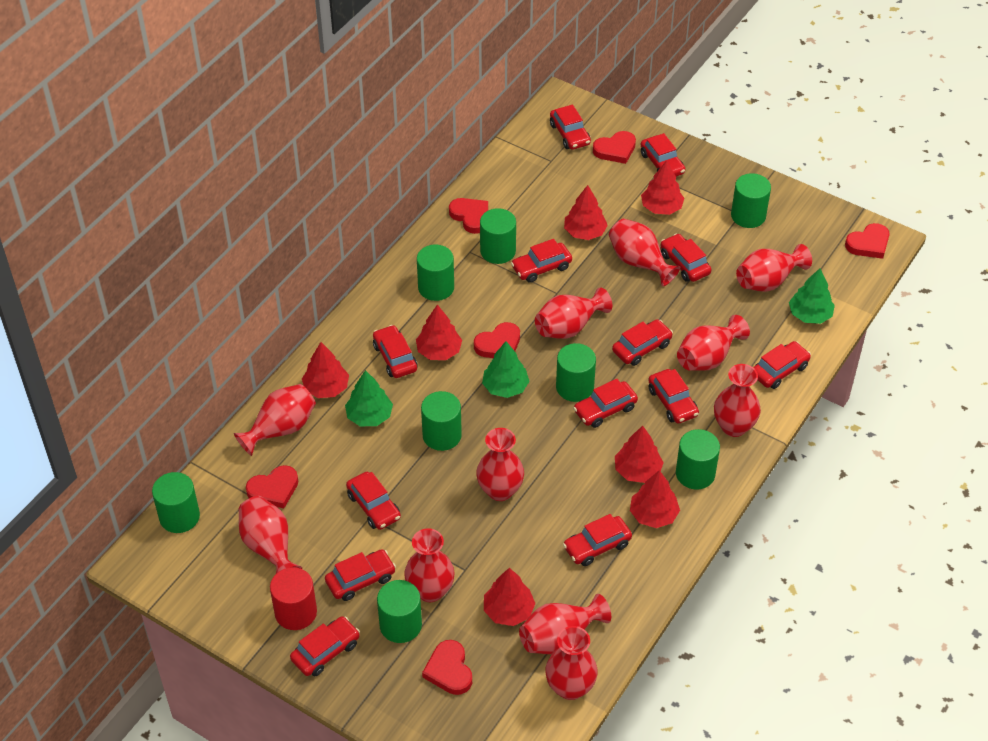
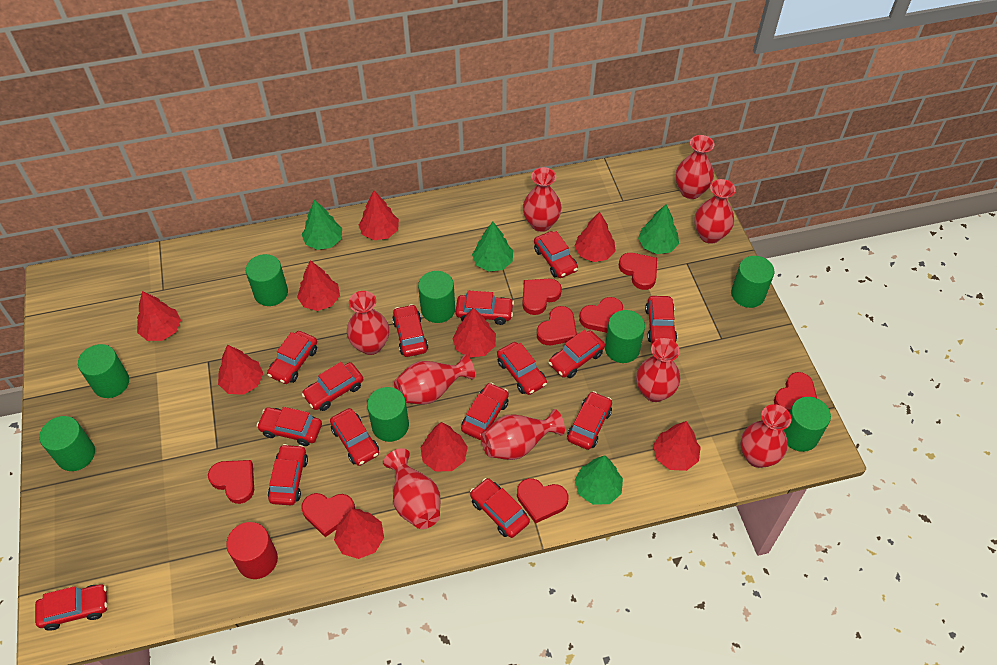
green tree: 3 -> 4
red car: 13 -> 15
red heart: 6 -> 8
red tree: 7 -> 9
red vase: 11 -> 9

